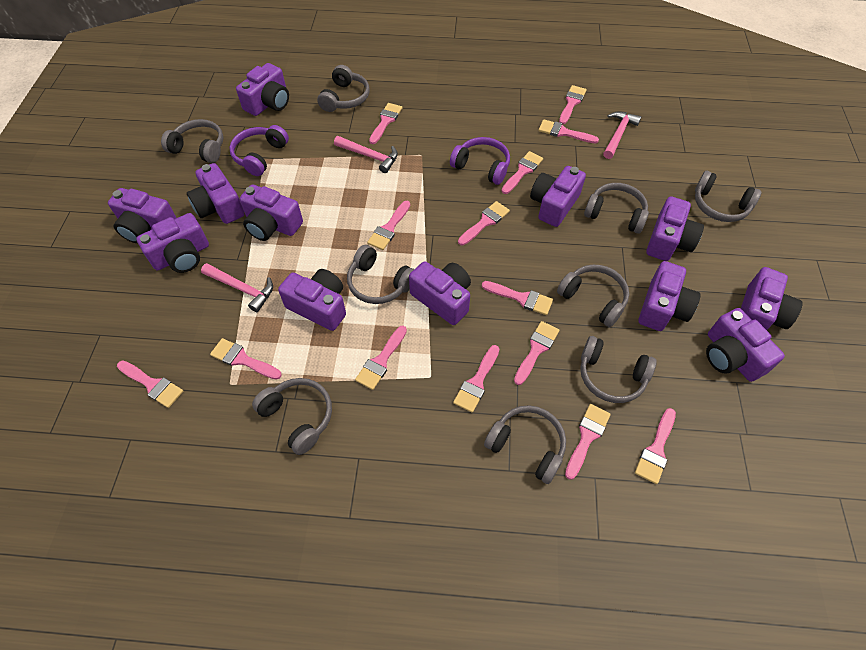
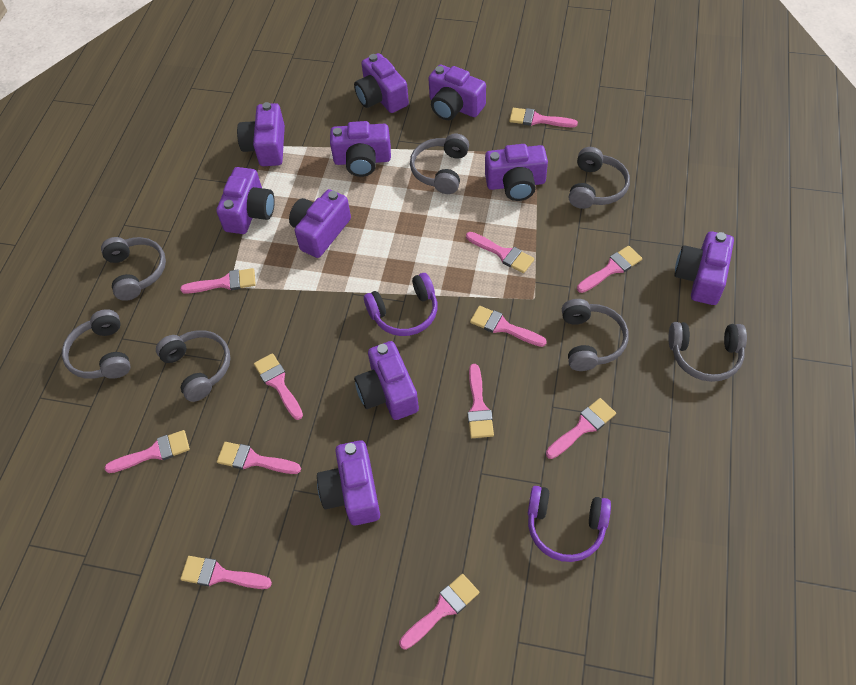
grey headphones: 9 -> 7
pink brush: 14 -> 12
pink hammer: 3 -> 0
purple camera: 12 -> 10

